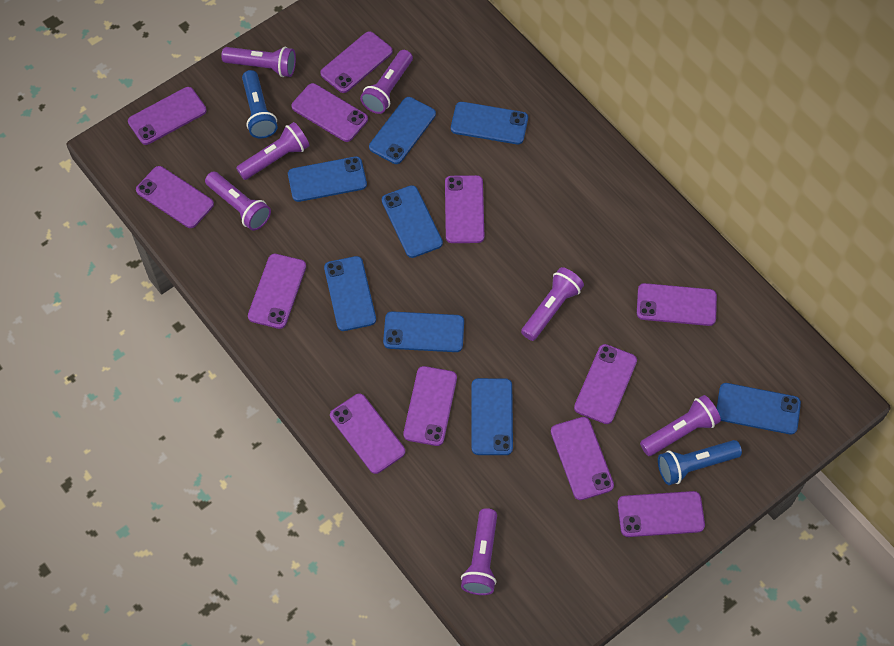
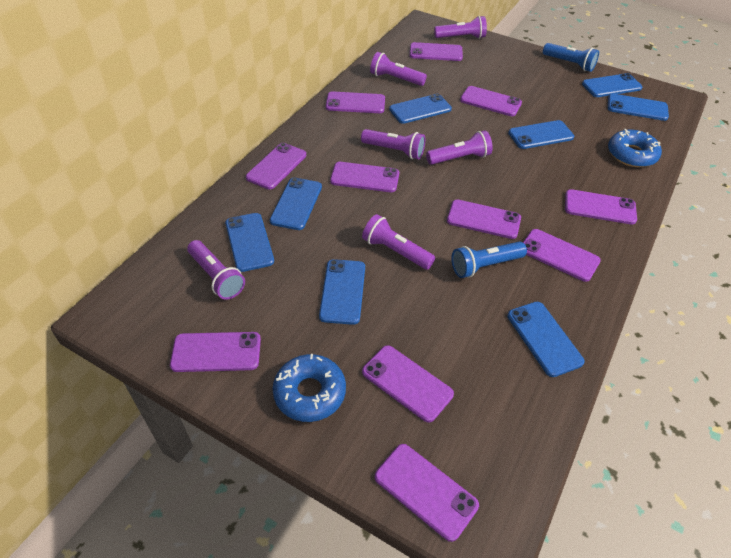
blue donut: 0 -> 2
purple flashlight: 7 -> 6
purple phone: 12 -> 11

